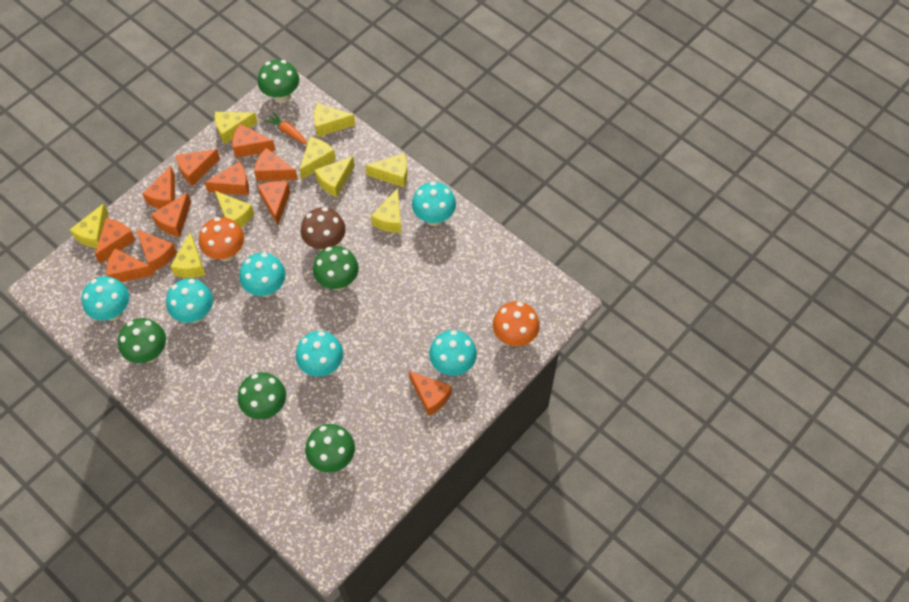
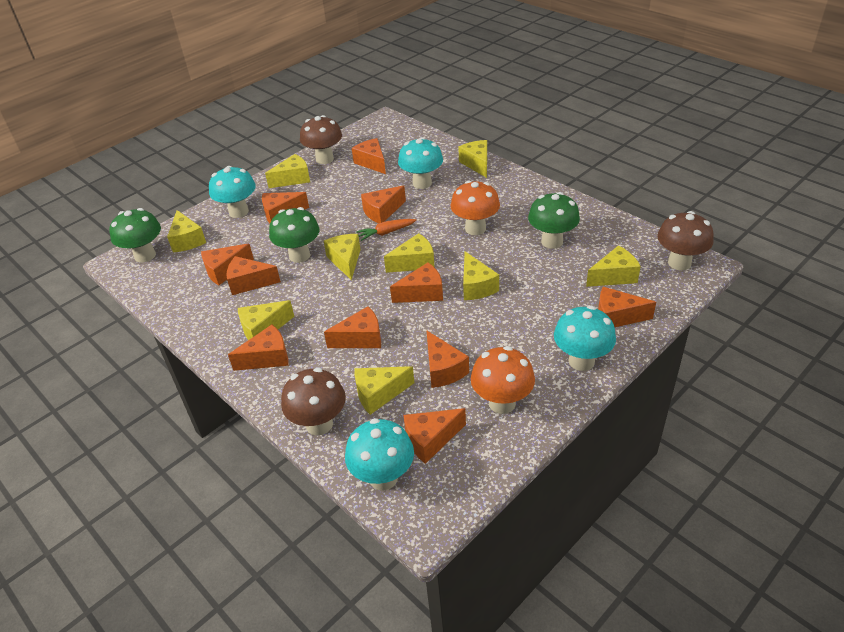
brown mushroom: 1 -> 3
green mushroom: 5 -> 3
turquoise mushroom: 6 -> 4

